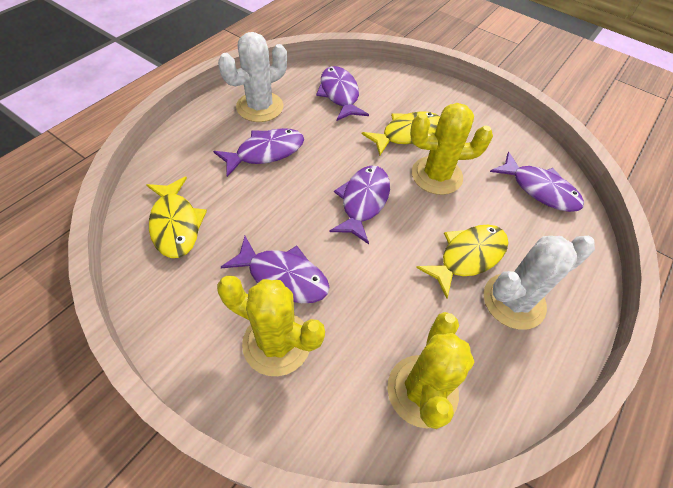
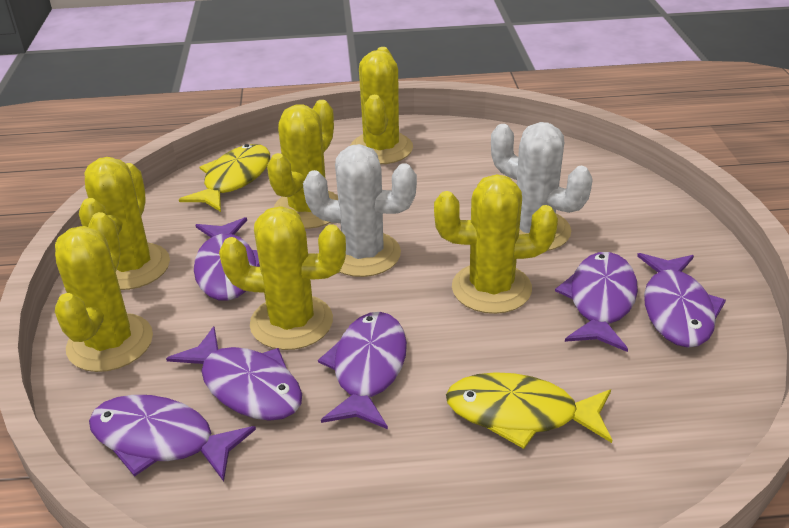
purple fish: 5 -> 6
yellow cactus: 3 -> 6
yellow fish: 3 -> 2

